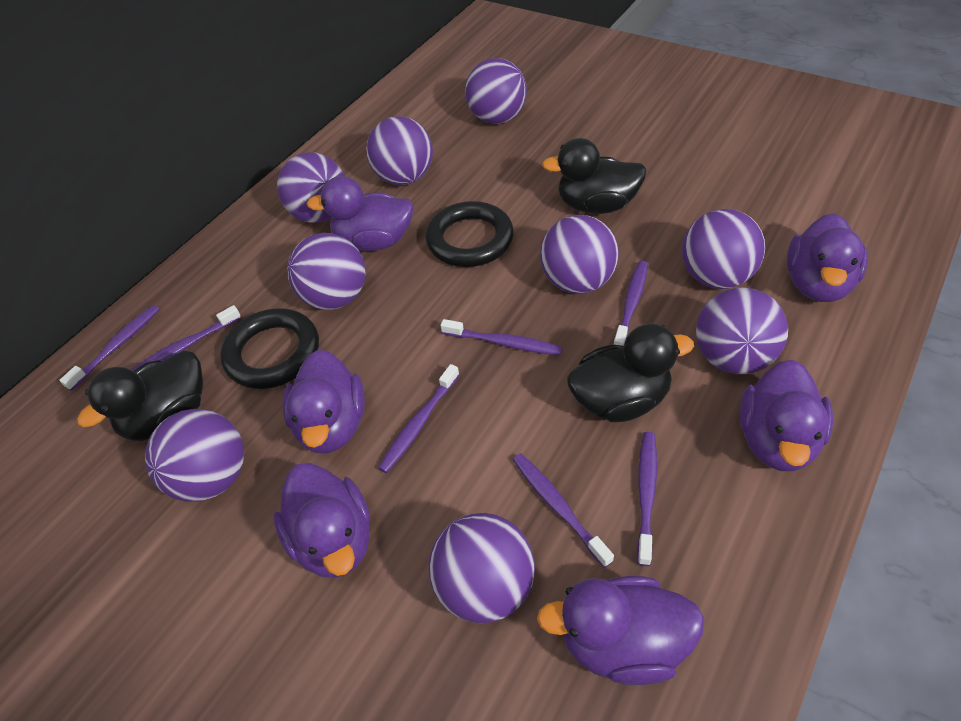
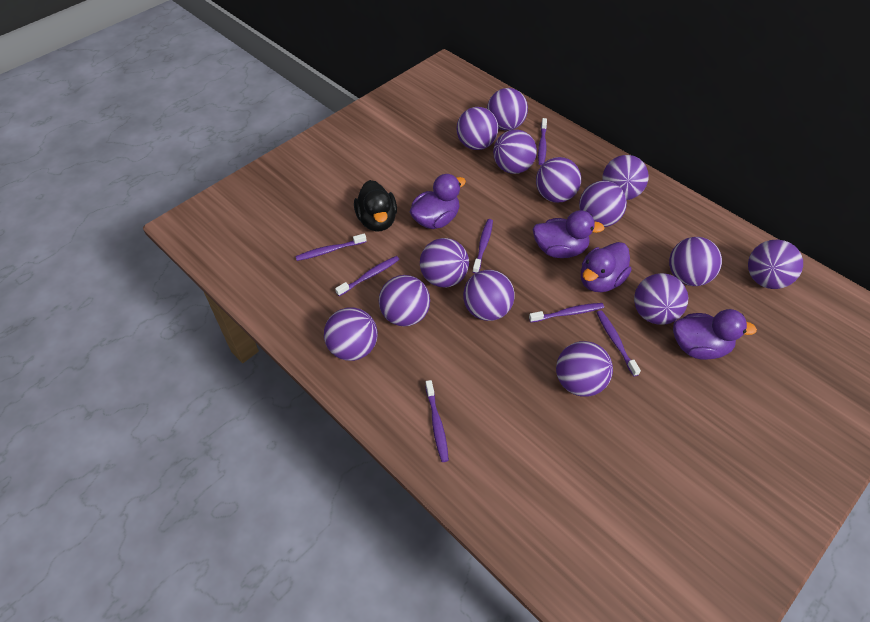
black duck: 3 -> 1
black ring: 2 -> 0
purple ball: 9 -> 14
purple duck: 6 -> 4

